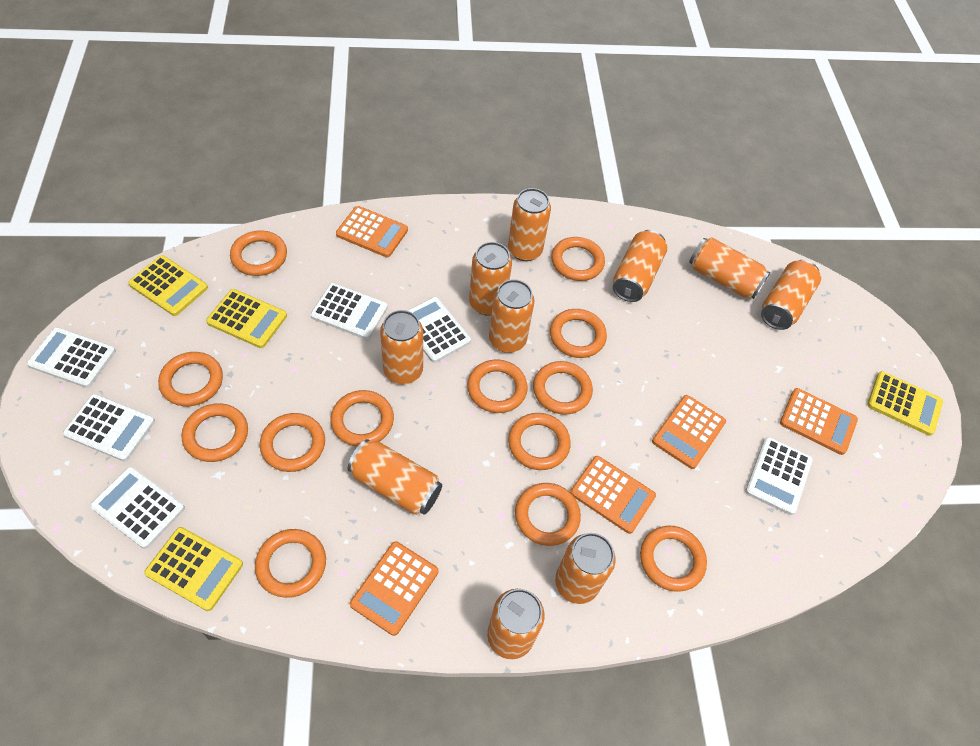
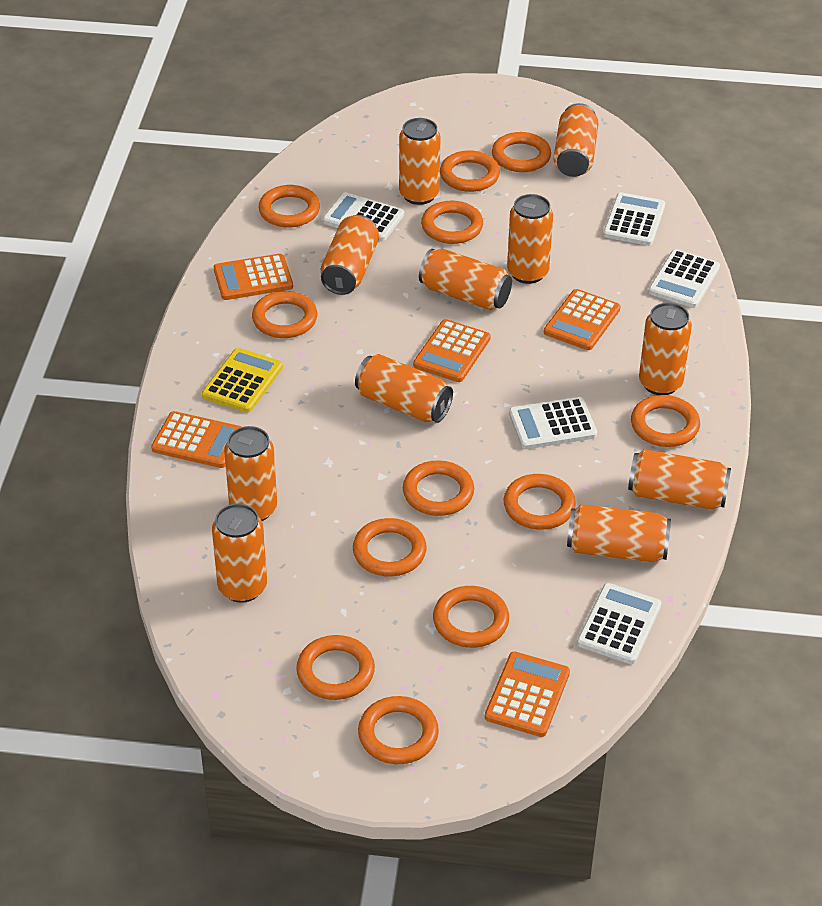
orange can: 10 -> 11
orange ring: 13 -> 12
white calculator: 6 -> 5
yellow calculator: 4 -> 1

